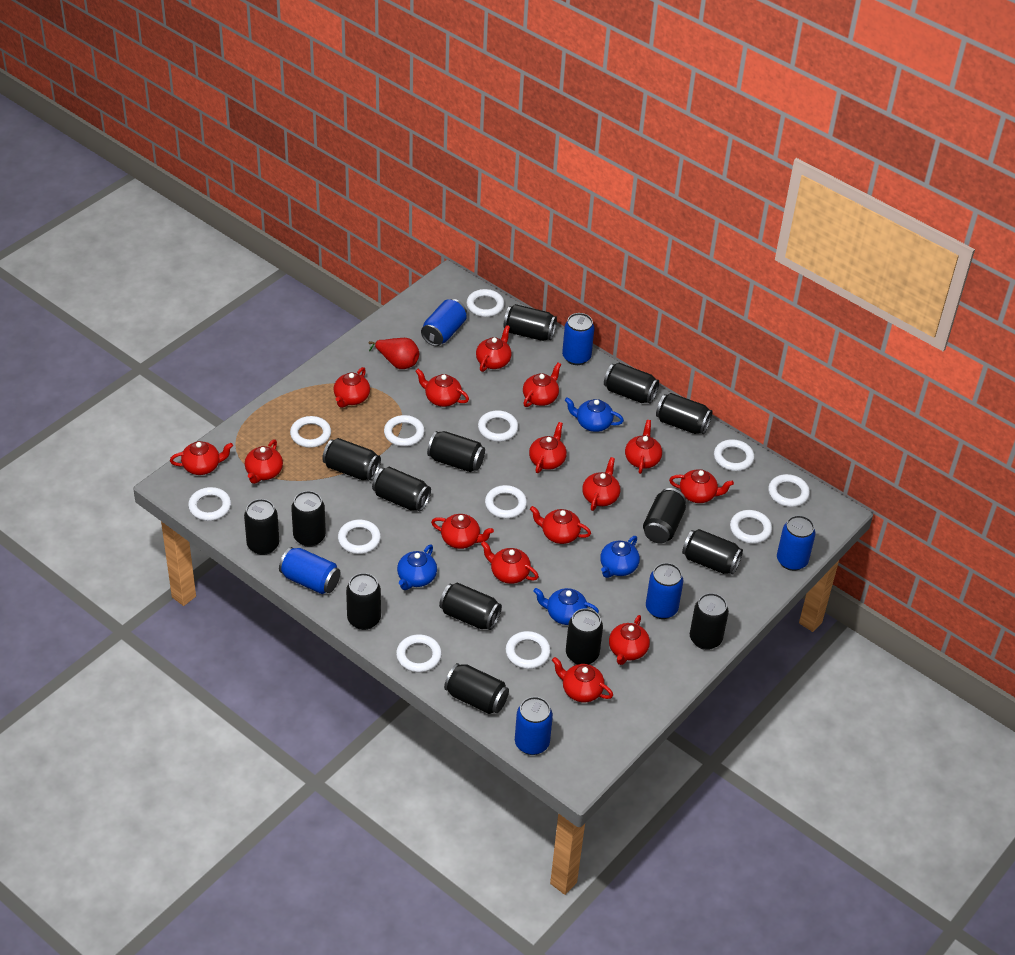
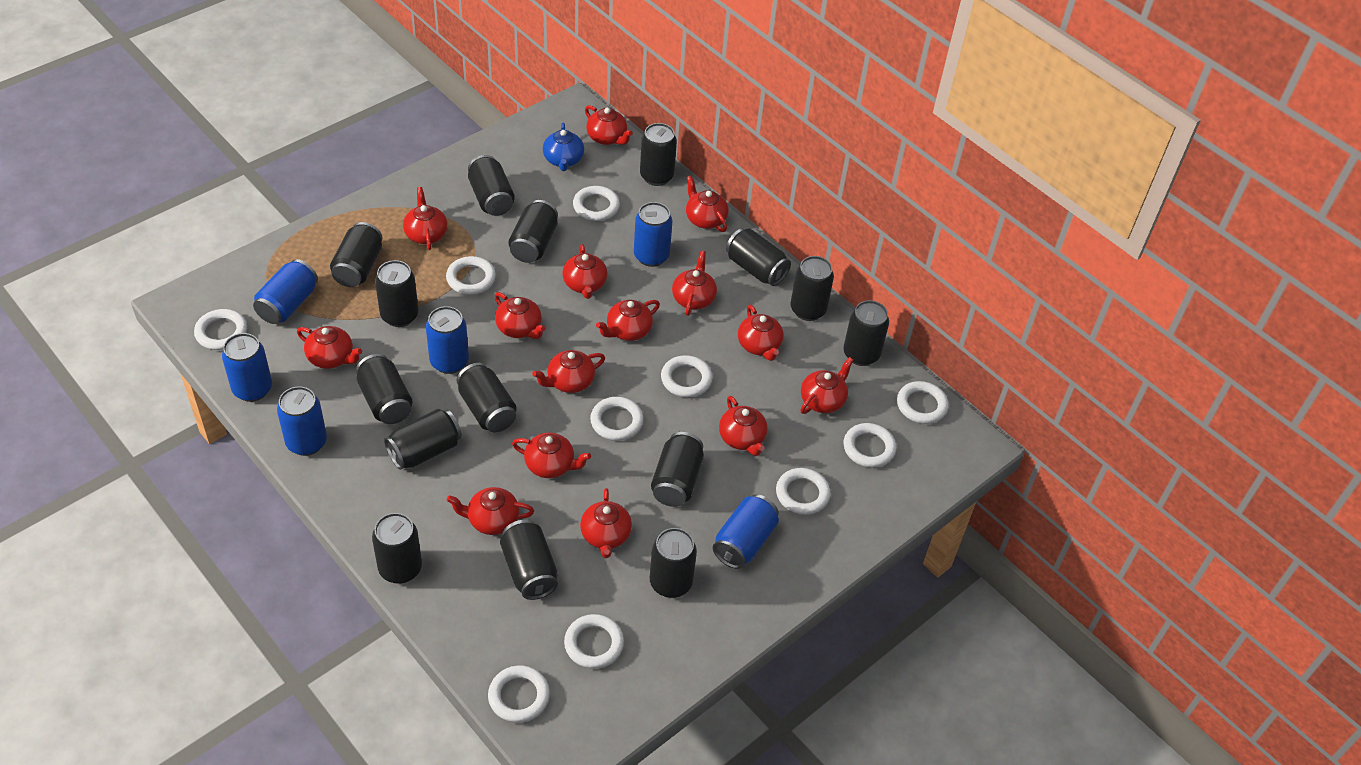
blue teapot: 4 -> 1
red pear: 1 -> 0
white ring: 12 -> 10

